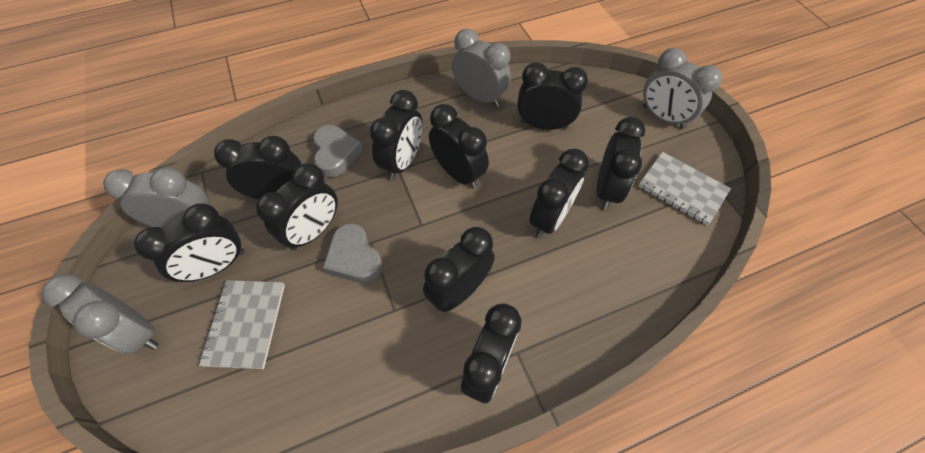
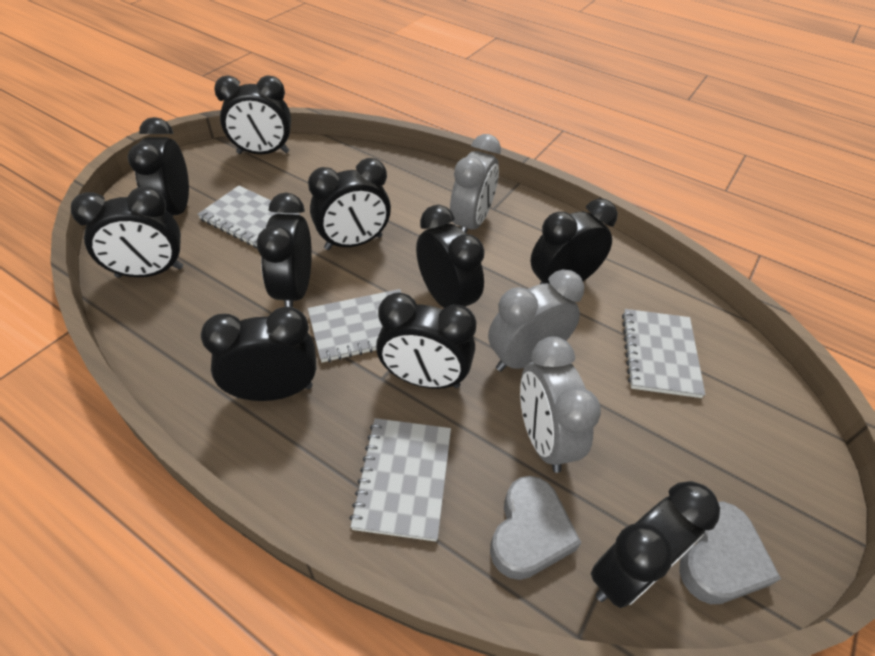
grey clock: 4 -> 3
grey notebook: 2 -> 4

